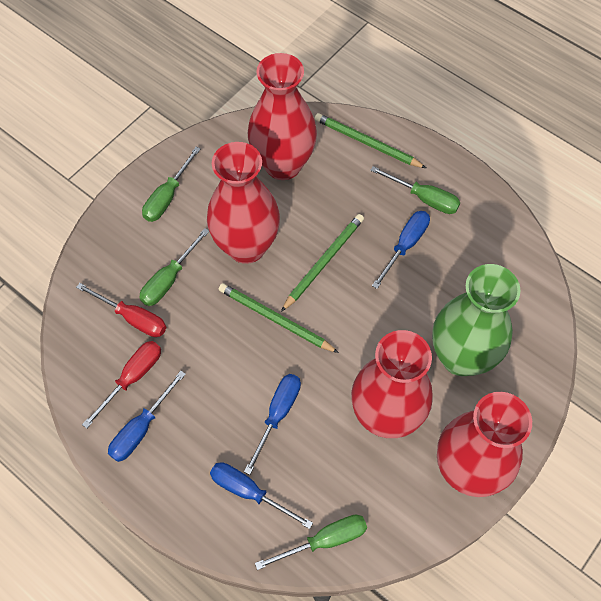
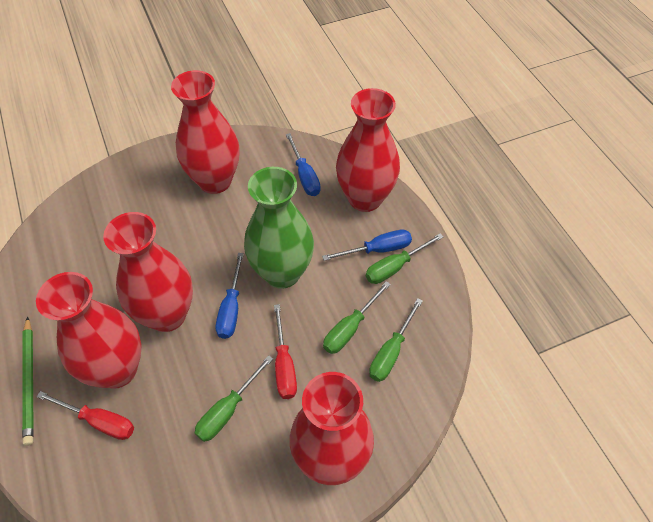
blue screwdriver: 4 -> 3
green pencil: 3 -> 1
red vase: 4 -> 5

